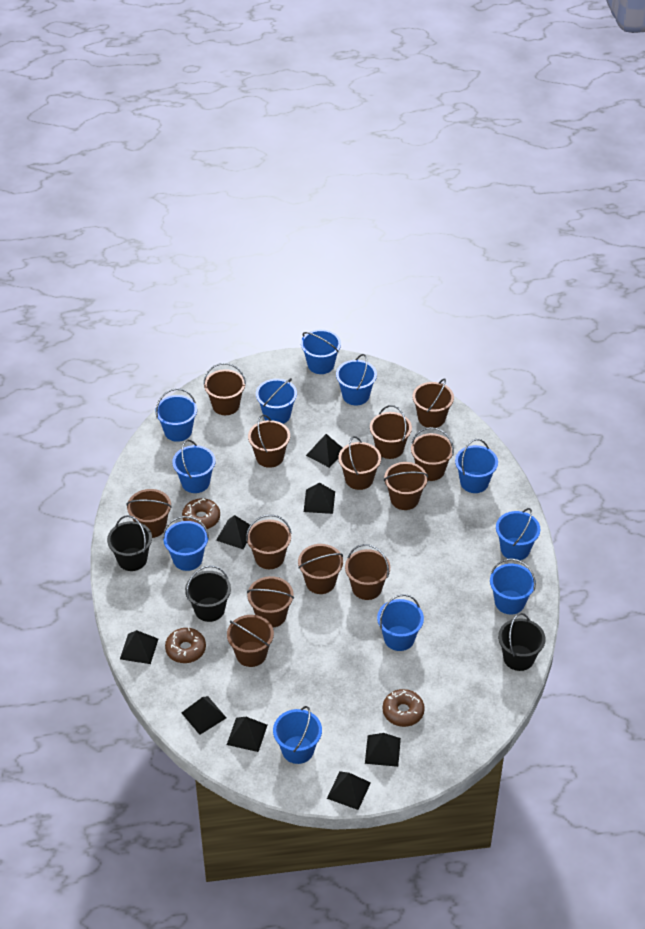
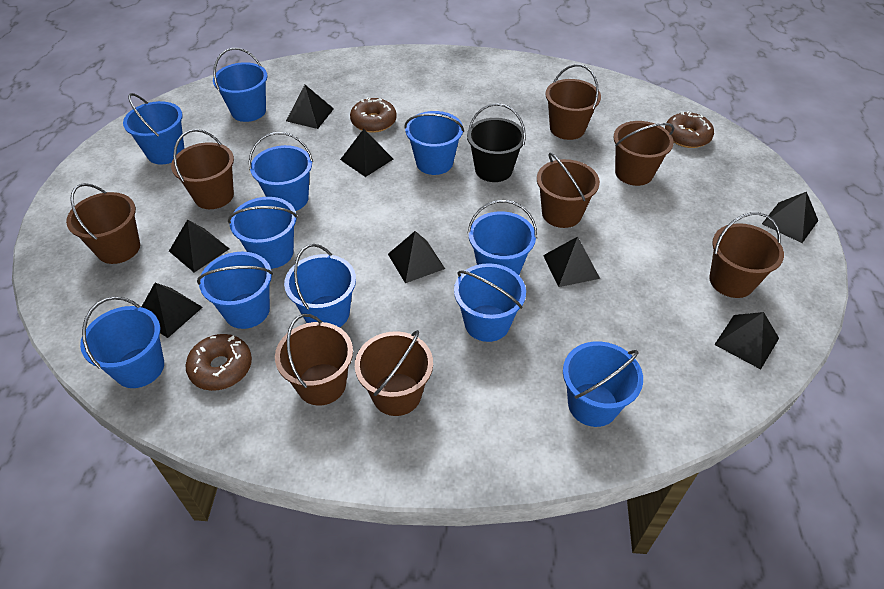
black bucket: 3 -> 1
brown bucket: 13 -> 8

